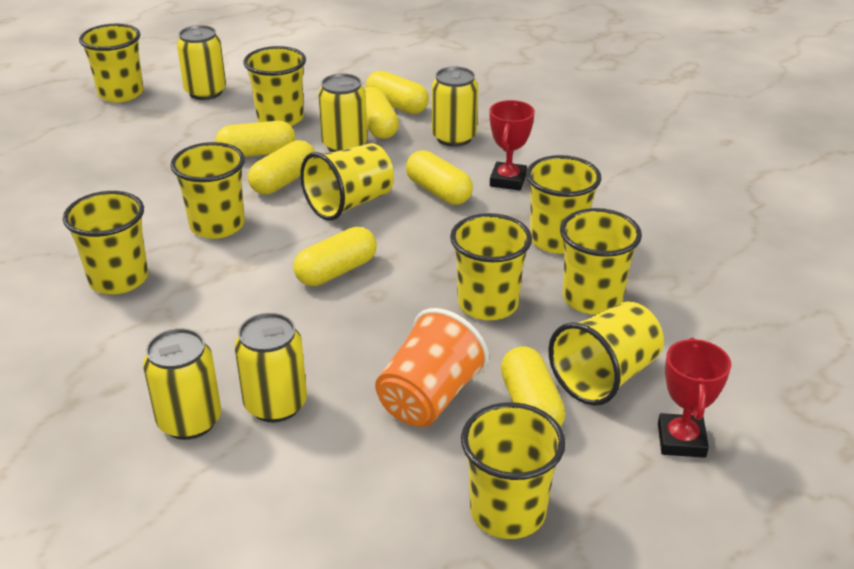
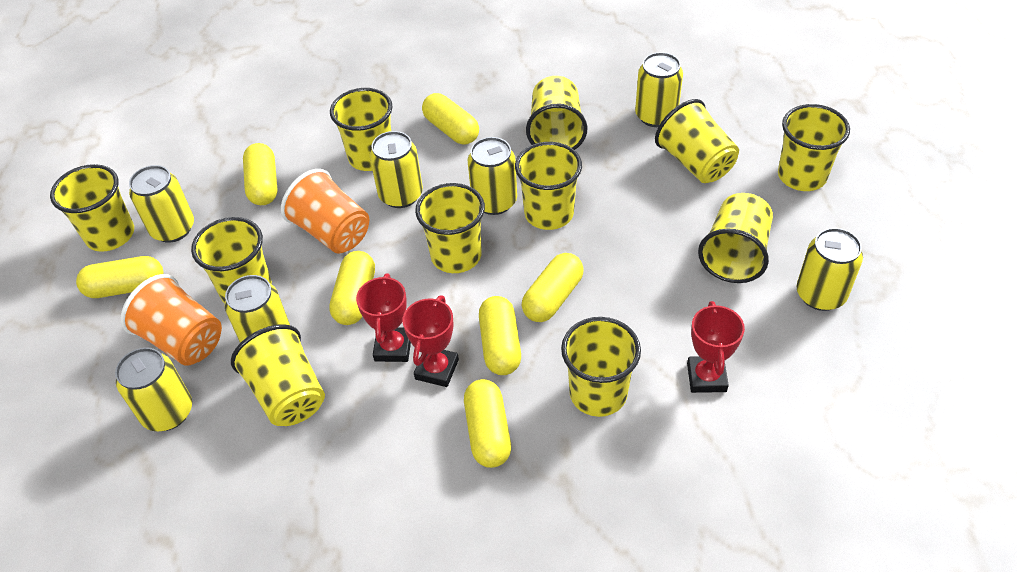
orange cup: 1 -> 2
red trophy: 2 -> 3
yellow can: 5 -> 7
yellow cup: 10 -> 11

